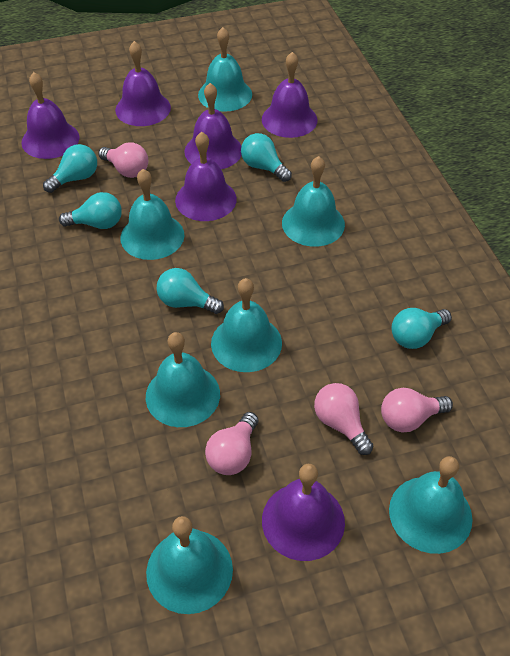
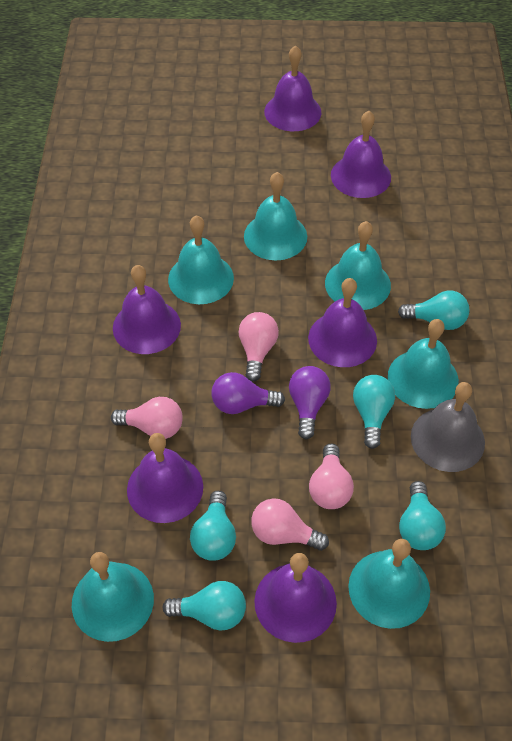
grey bell: 0 -> 1
purple light bulb: 0 -> 2
turquoise bell: 7 -> 6

